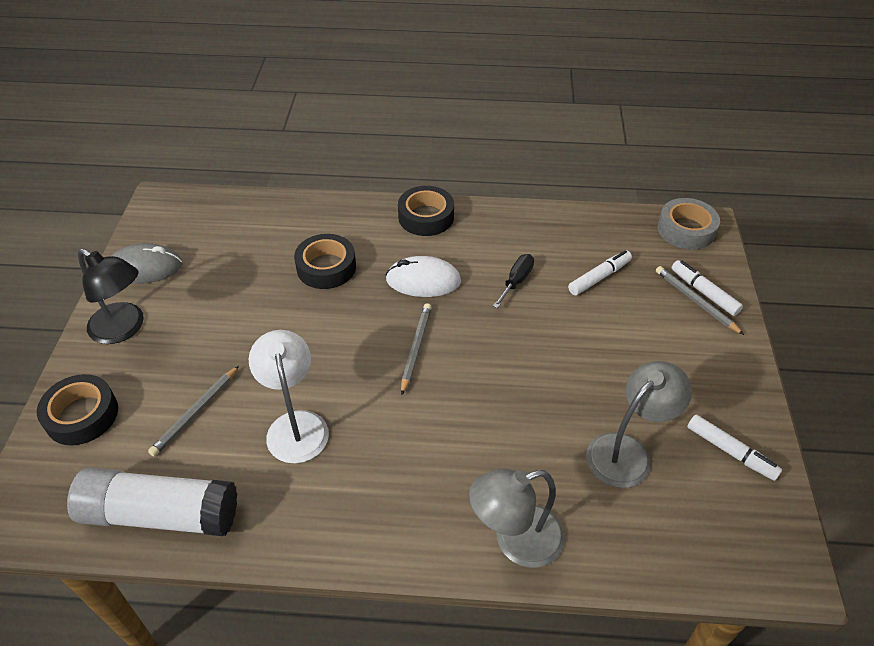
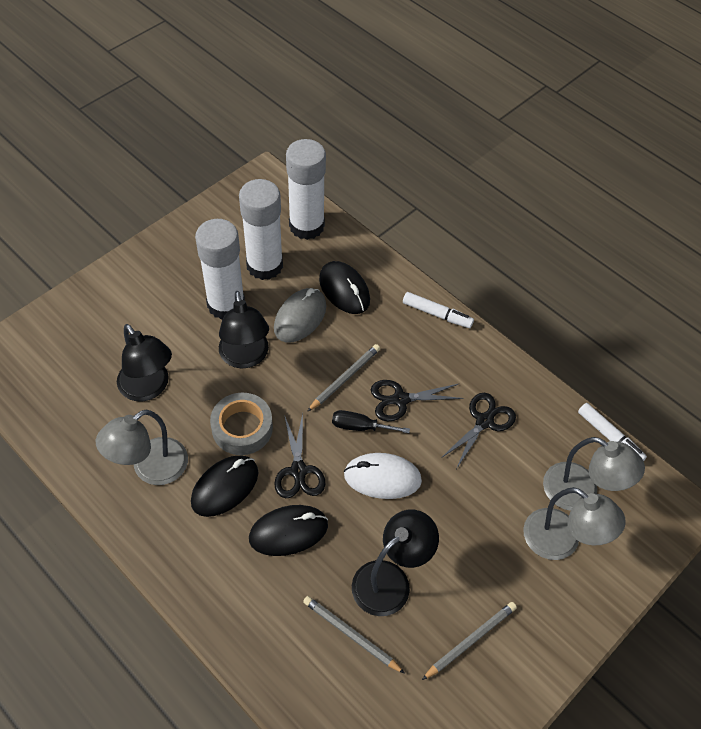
black lamp: 1 -> 3
black mouse: 0 -> 3
black scissors: 0 -> 3
black tape: 3 -> 0
grey lamp: 2 -> 3
white glue stick: 1 -> 3
white lamp: 1 -> 0
white marker: 3 -> 2

